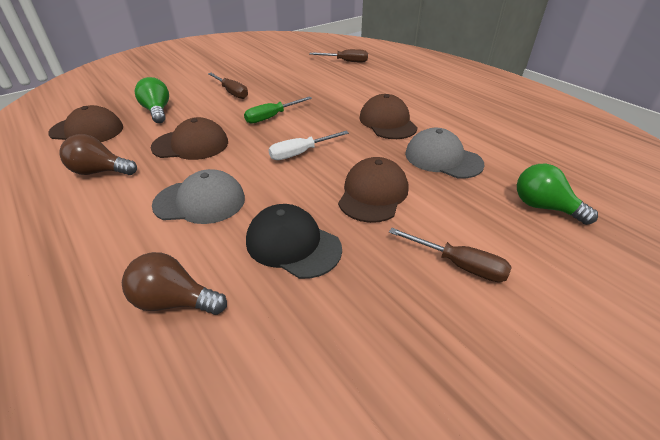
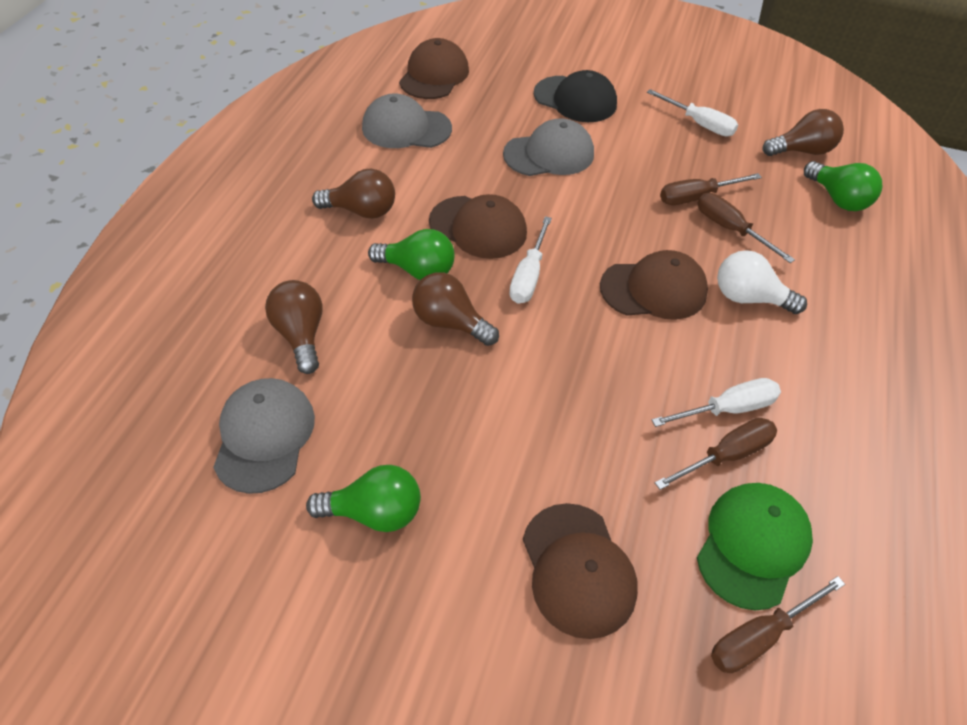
brown light bulb: 2 -> 4
brown screwdriver: 3 -> 4
green cap: 0 -> 1
green light bulb: 2 -> 3
green screwdriver: 1 -> 0
grey cap: 2 -> 3
white light bulb: 0 -> 1
white screwdriver: 1 -> 3

